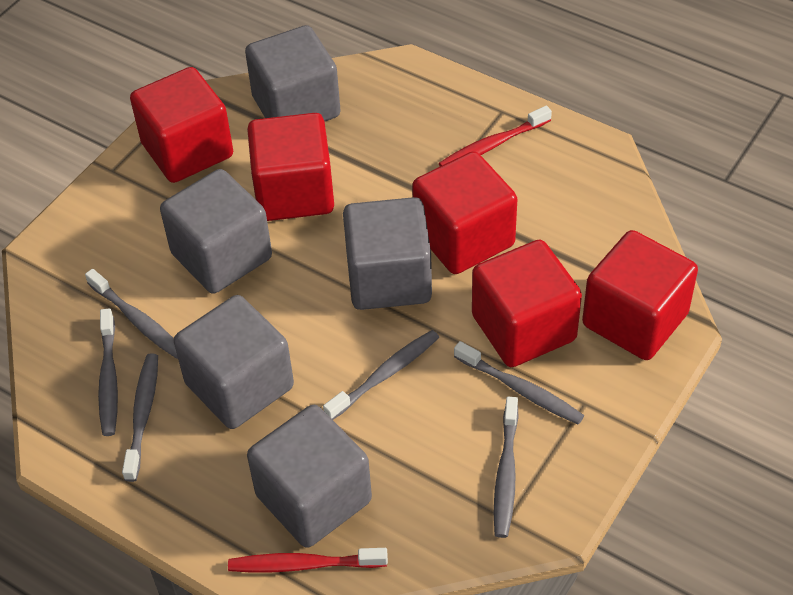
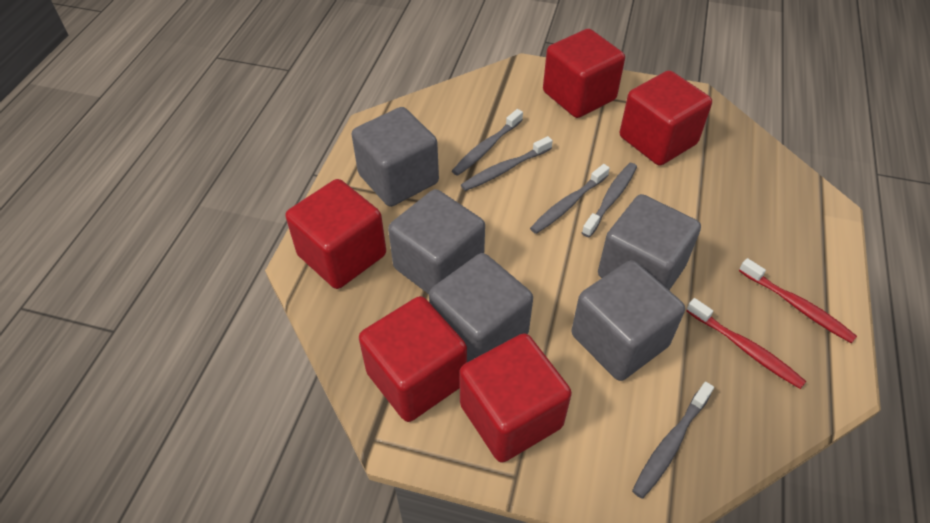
grey toothbrush: 6 -> 5

